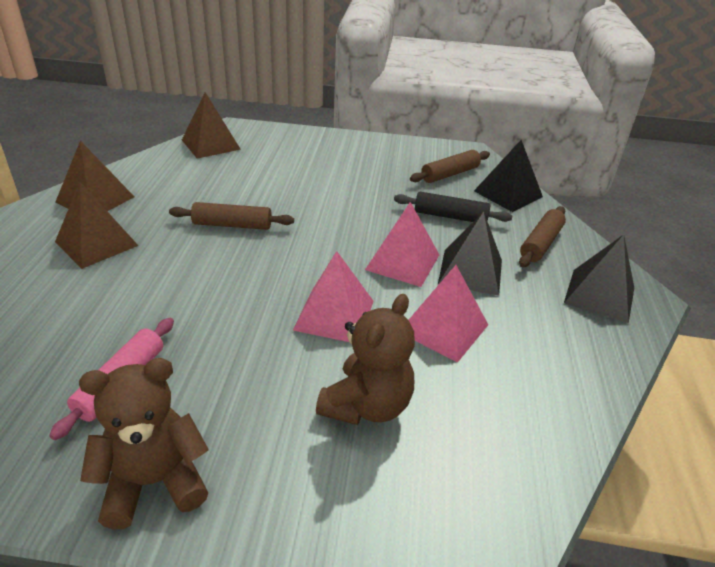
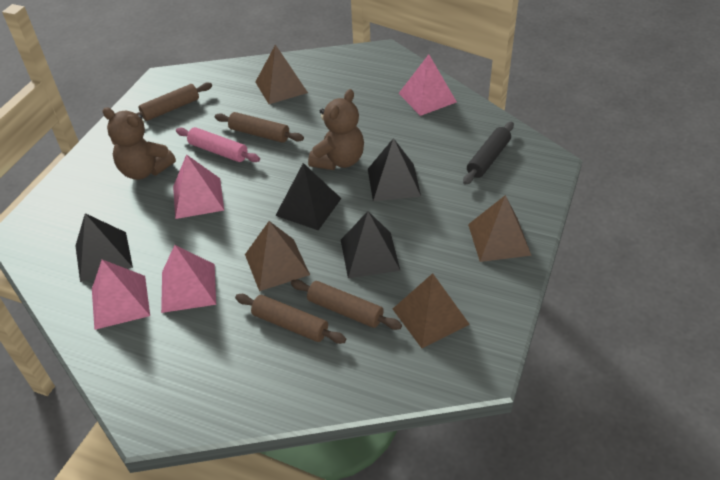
black pyramid: 3 -> 4
brown pyramid: 3 -> 4
brown rolling pin: 3 -> 4
pink pyramid: 3 -> 4

